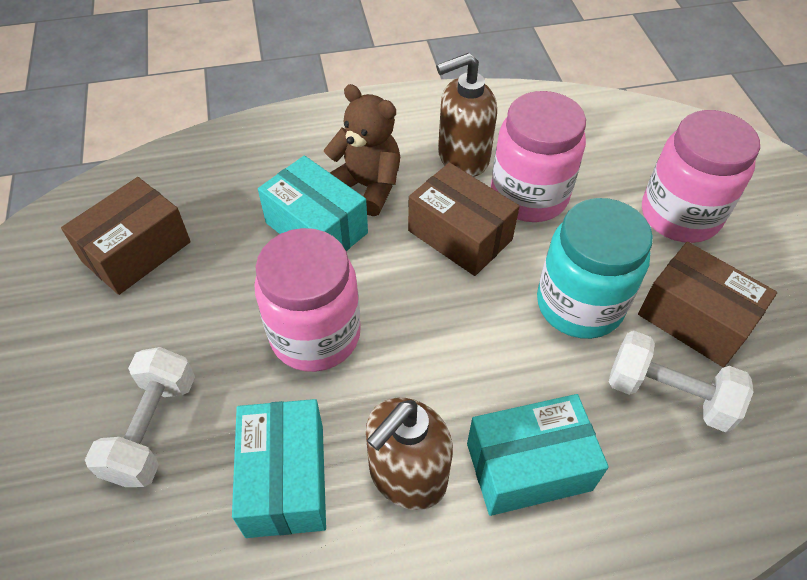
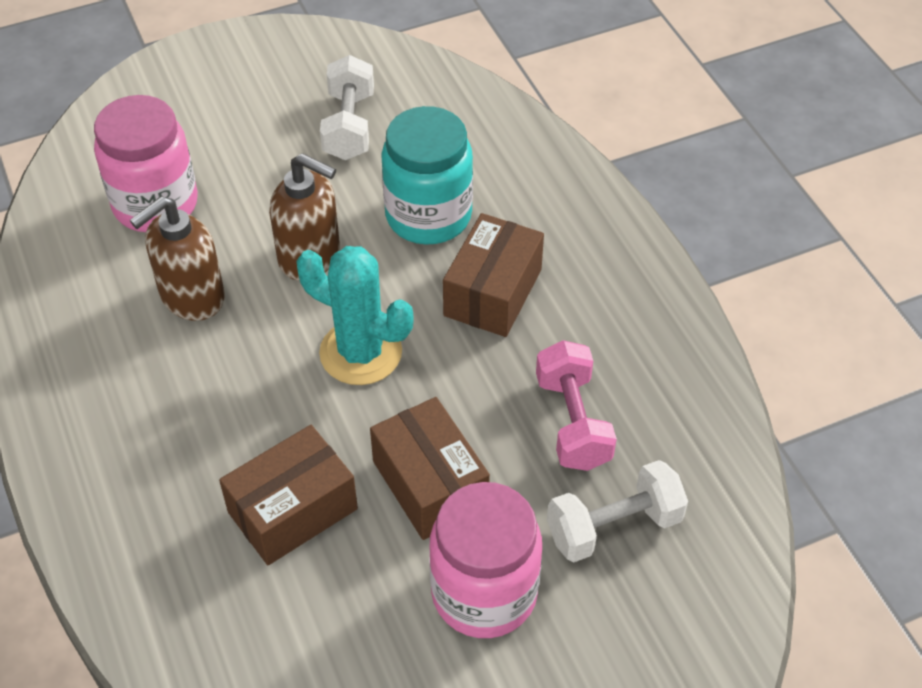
brown teddy bear: 1 -> 0
pink dumbbell: 0 -> 1
pink jar: 3 -> 2
turquoise box: 3 -> 0
turquoise cactus: 0 -> 1

